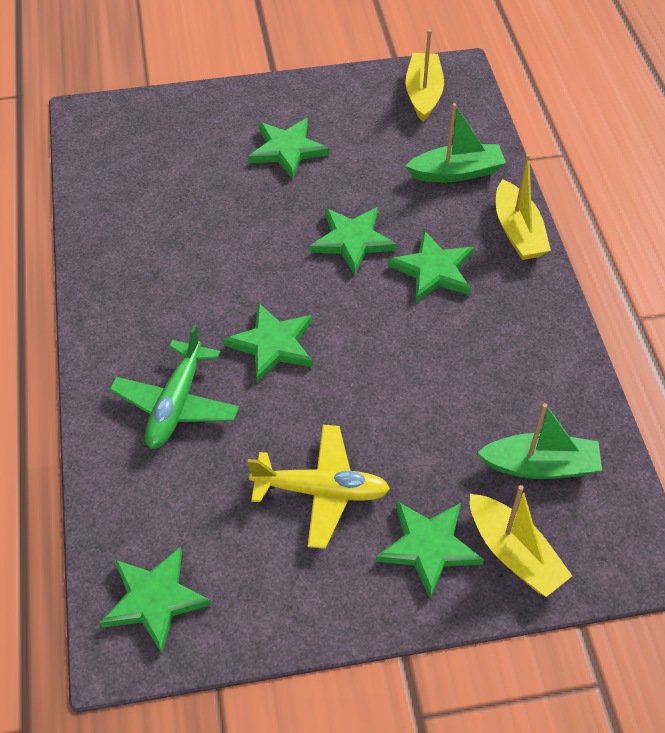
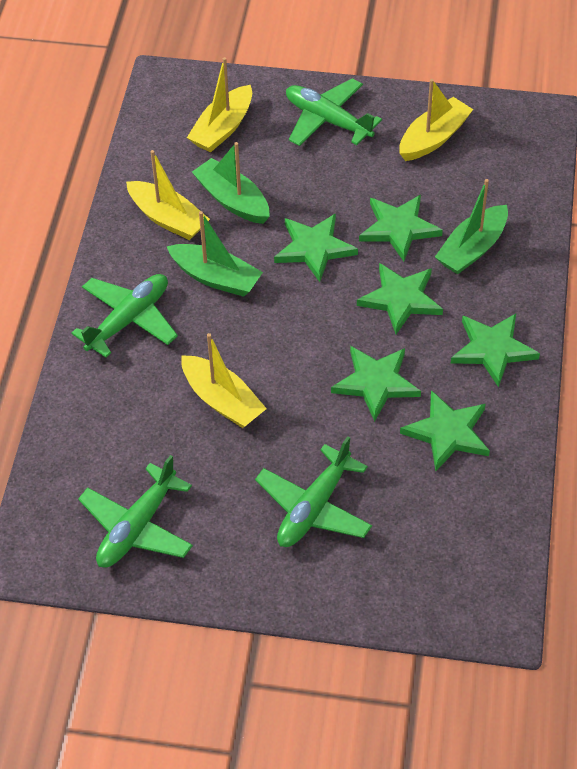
green boat: 2 -> 3
green plane: 1 -> 4
yellow boat: 3 -> 4
yellow plane: 1 -> 0

